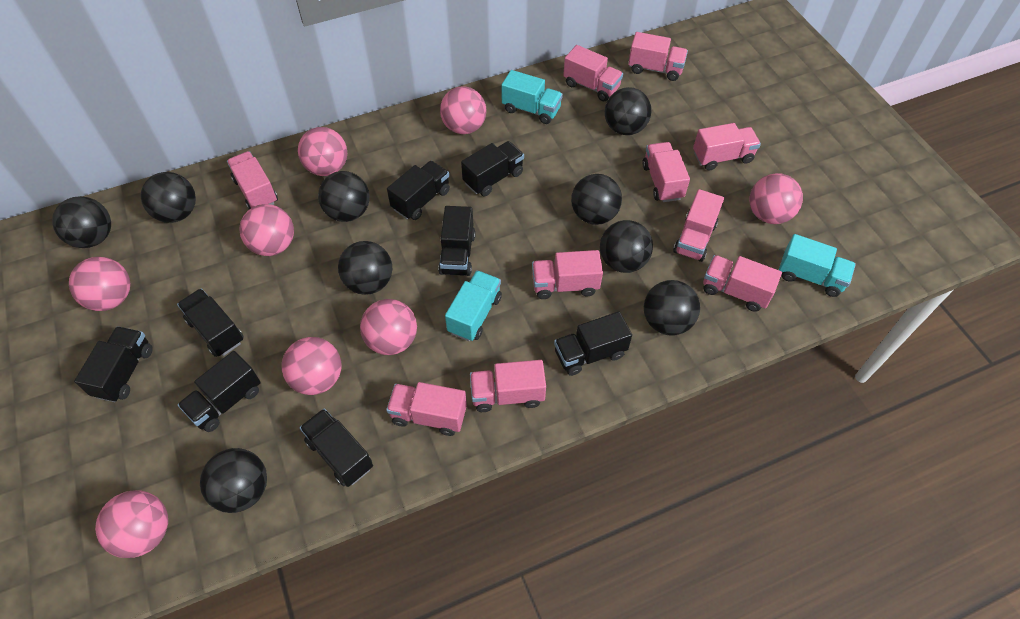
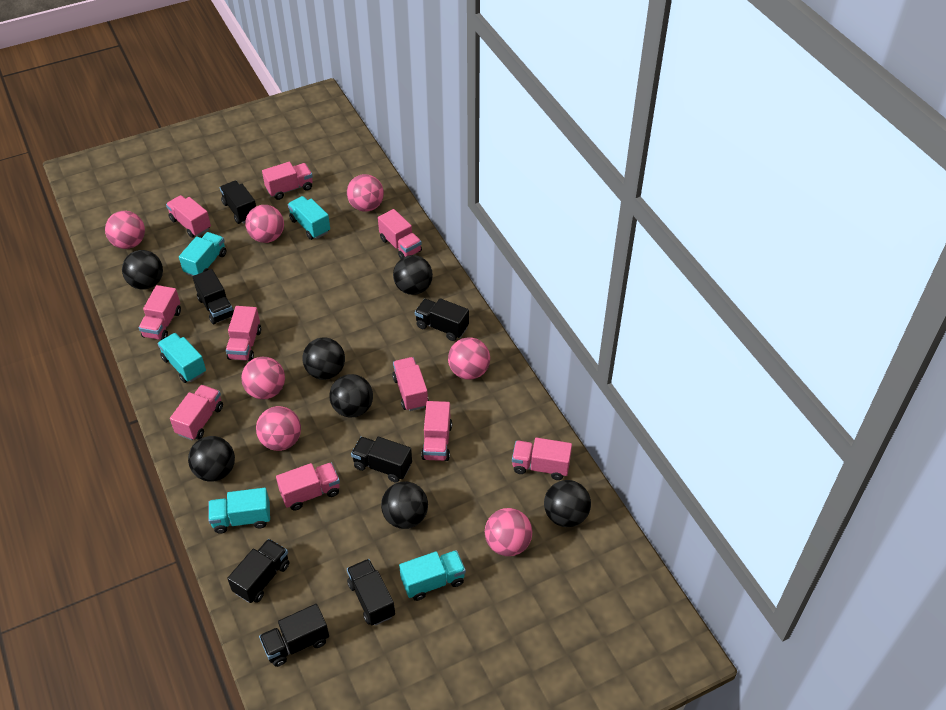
black ball: 9 -> 7
black truck: 8 -> 7
pink ball: 8 -> 7
turquoise truck: 3 -> 5

